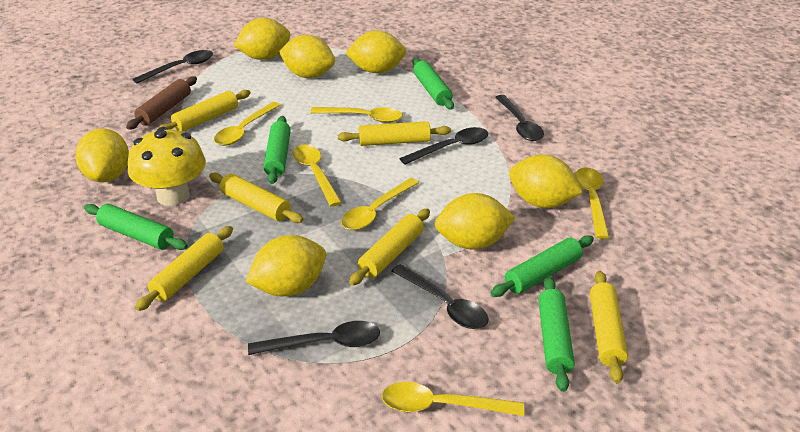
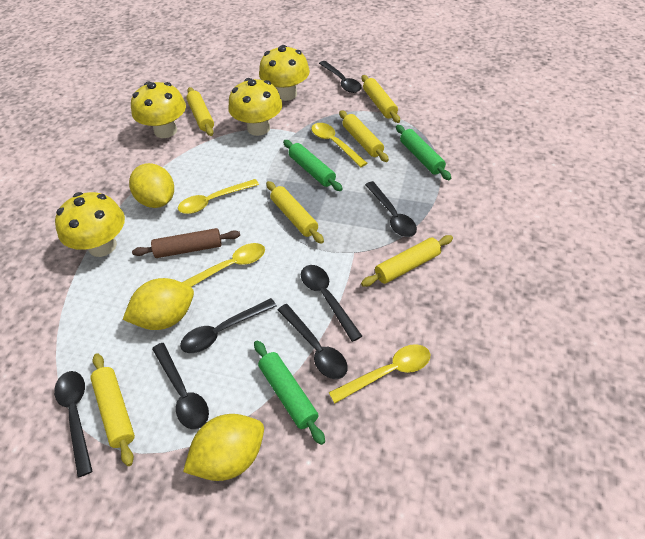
black spoon: 5 -> 7
green rolling pin: 5 -> 3
yellow lemon: 7 -> 3
yellow mushroom: 1 -> 4
yellow spoon: 6 -> 4

